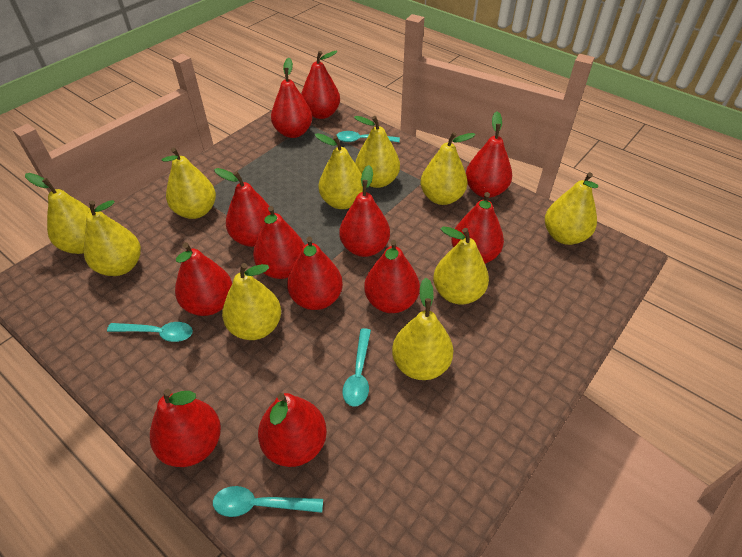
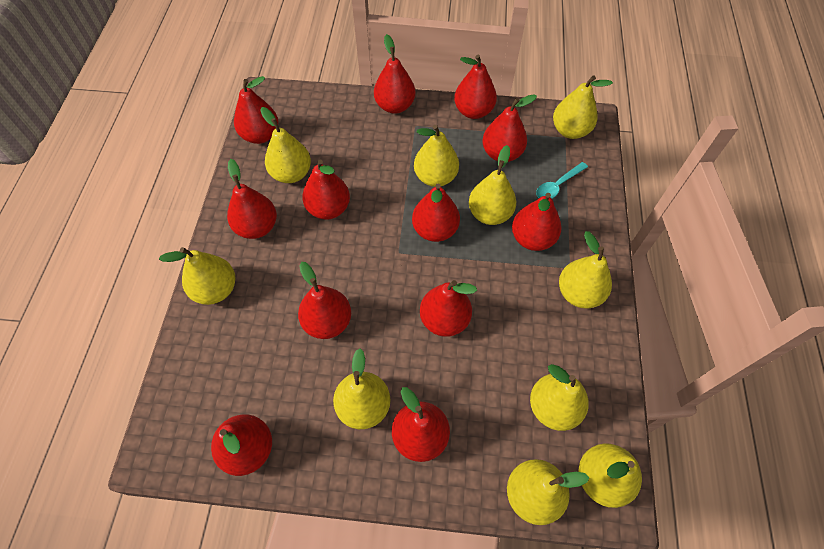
turquoise spoon: 4 -> 1

